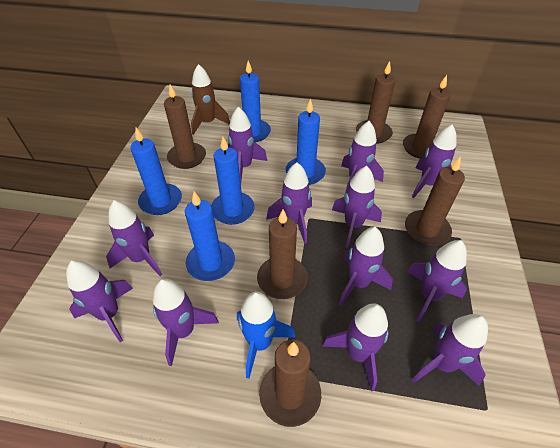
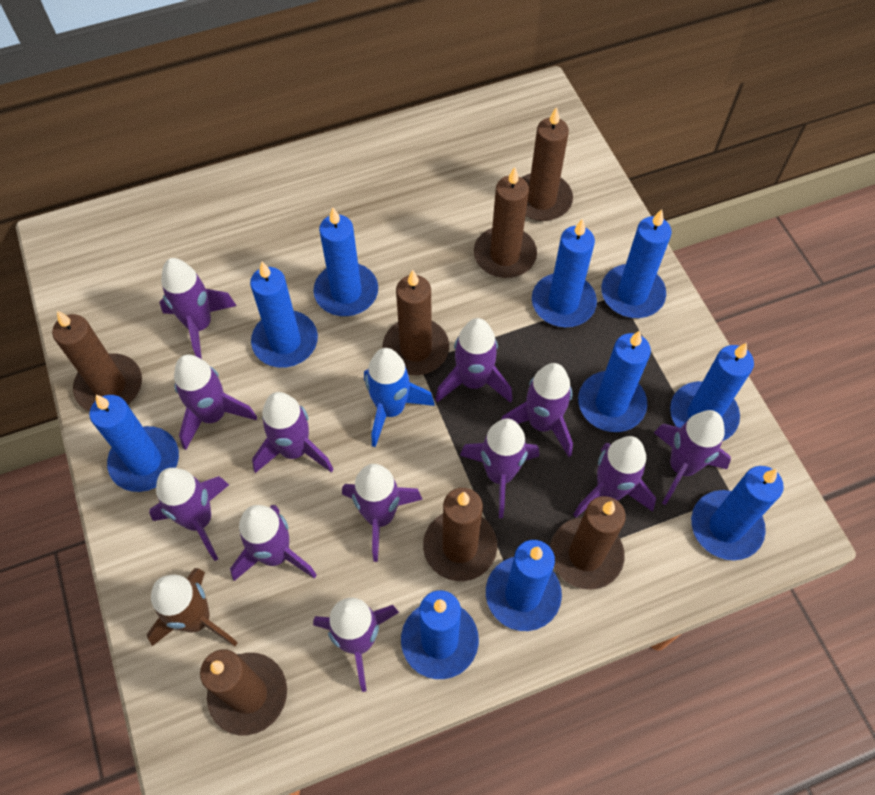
blue candle: 5 -> 10
brown candle: 6 -> 7

